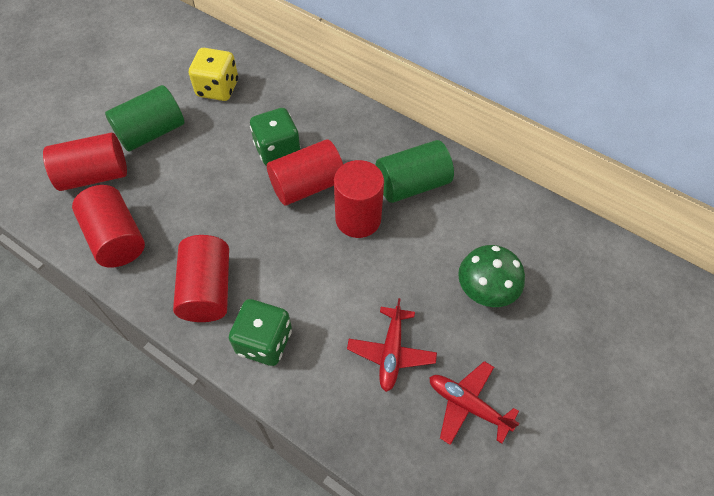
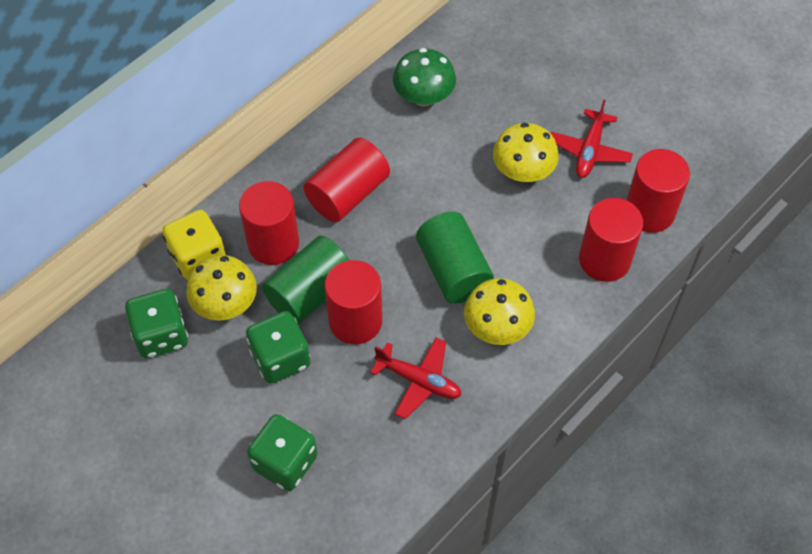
green dice: 2 -> 3
yellow mushroom: 0 -> 3

